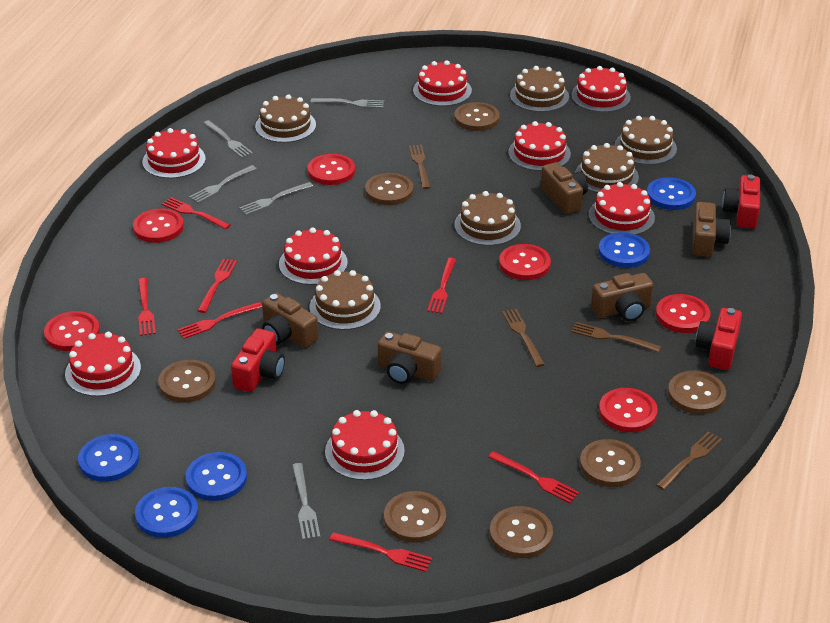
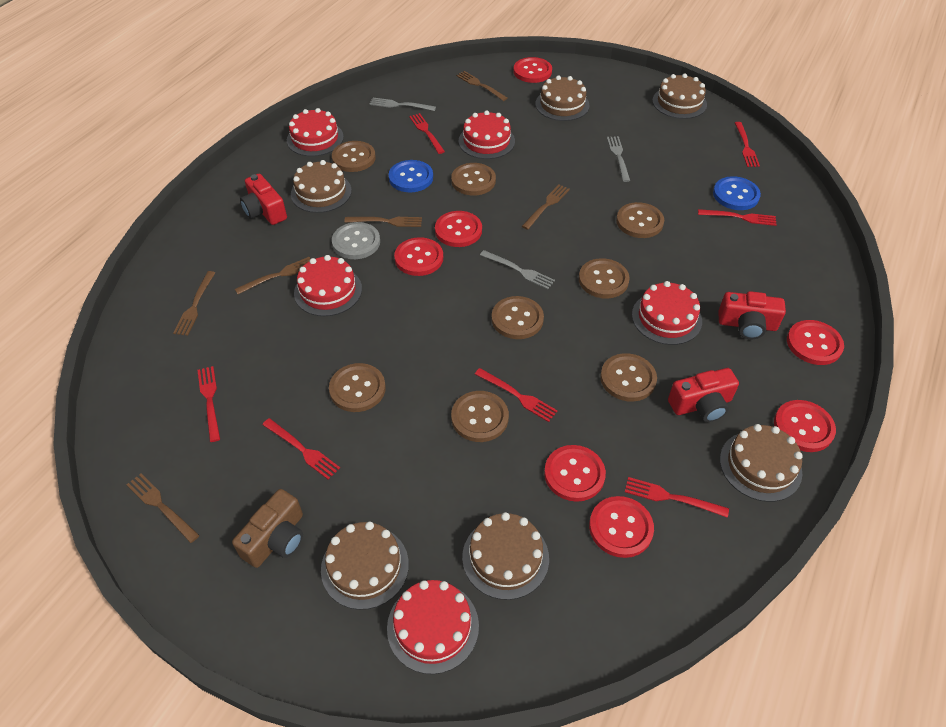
blue button: 5 -> 2
brown button: 7 -> 8
brown camera: 5 -> 1
brown fork: 4 -> 6
grey button: 0 -> 1
grey fork: 5 -> 3
red button: 6 -> 7
red cake: 8 -> 5

